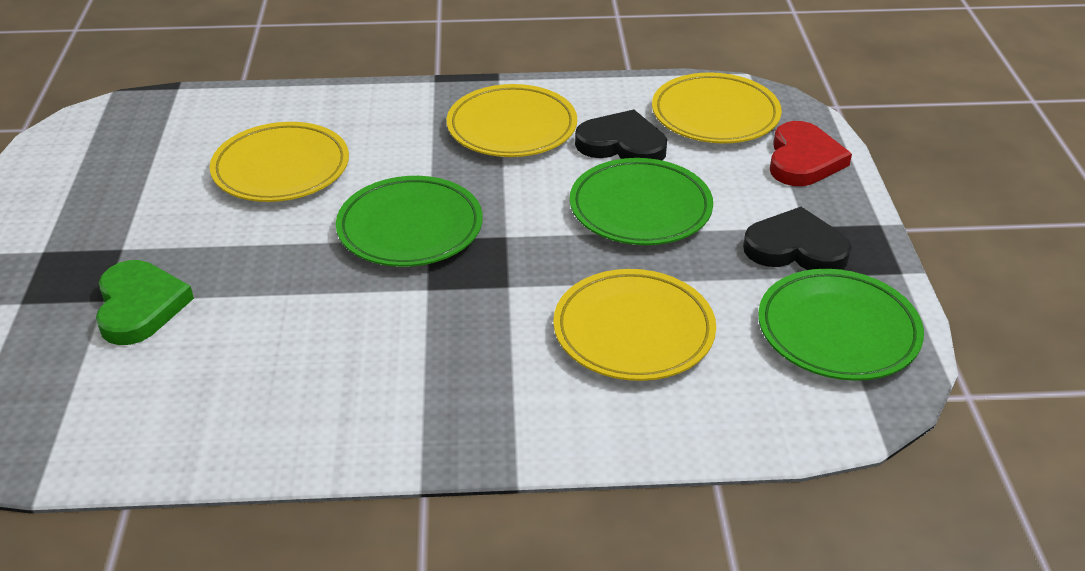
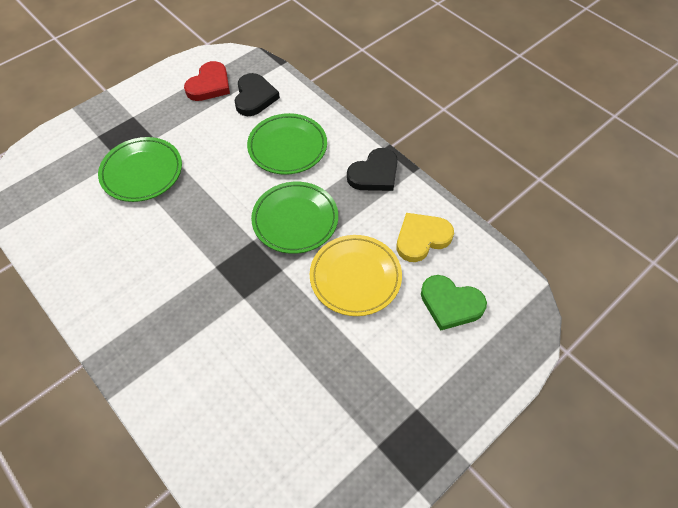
yellow heart: 0 -> 1
yellow plate: 4 -> 1

